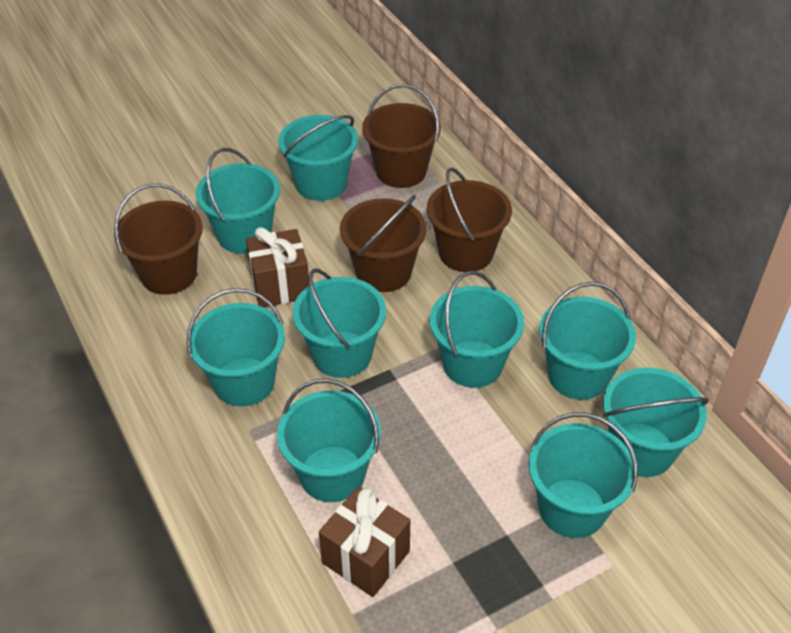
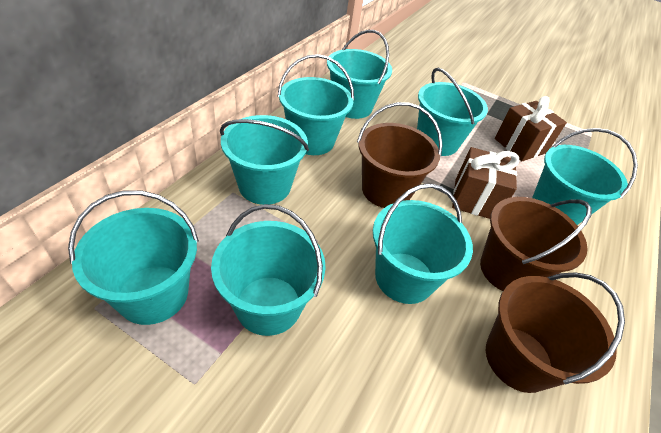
brown bucket: 4 -> 3
turquoise bucket: 9 -> 8

